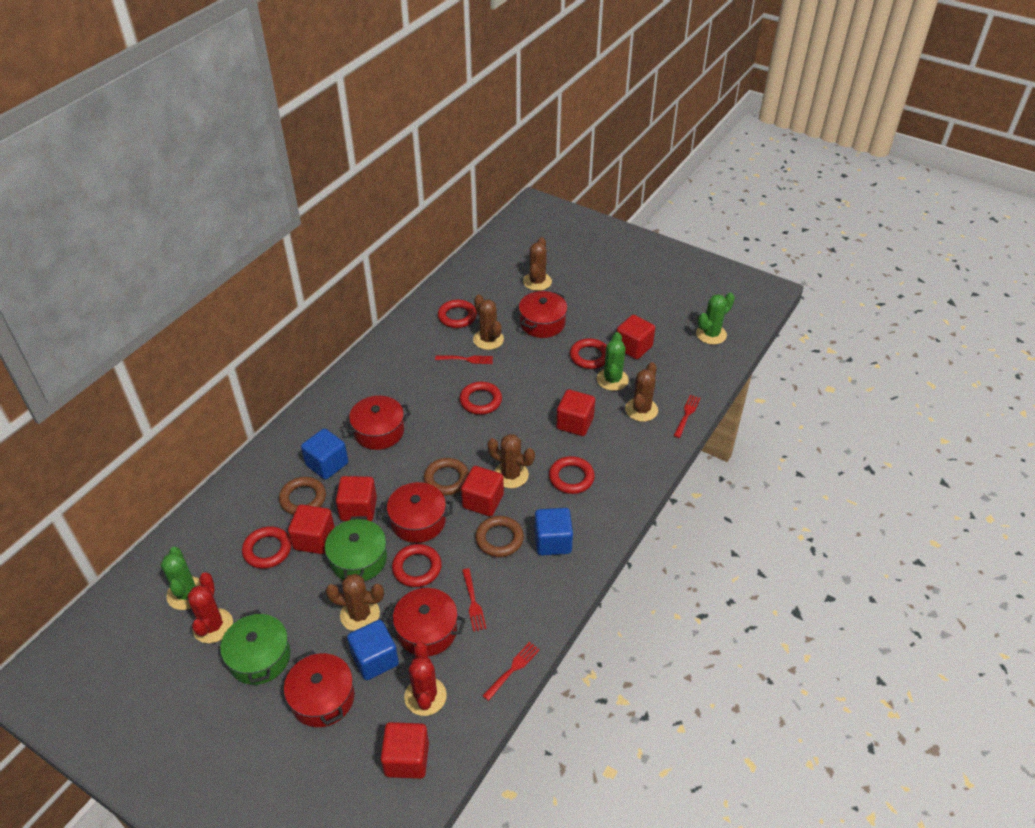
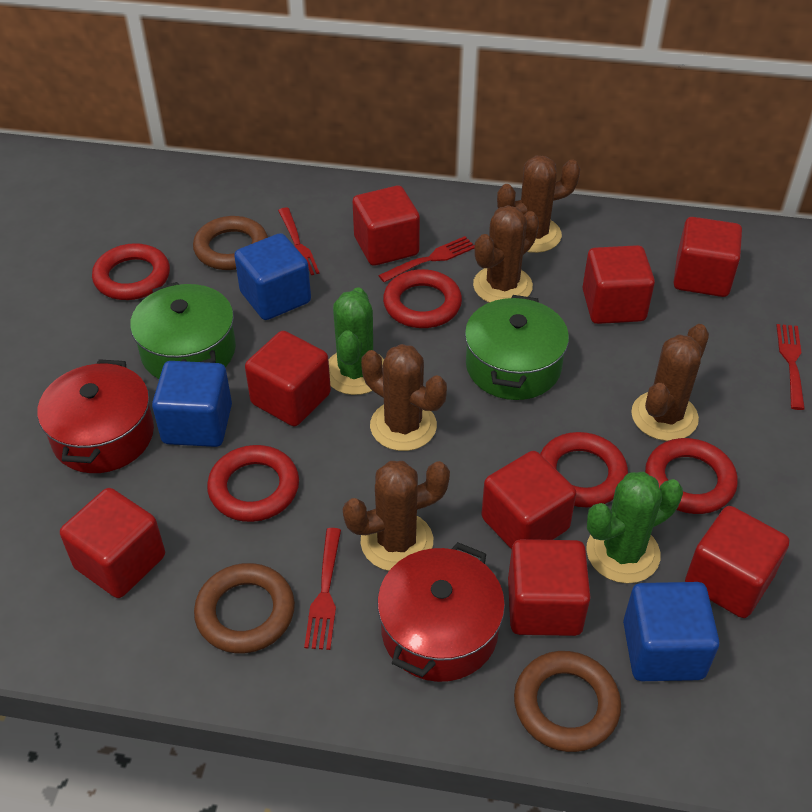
green cactus: 3 -> 2
red cactus: 2 -> 0
red cube: 6 -> 8
red pot: 5 -> 2
red ring: 6 -> 5

